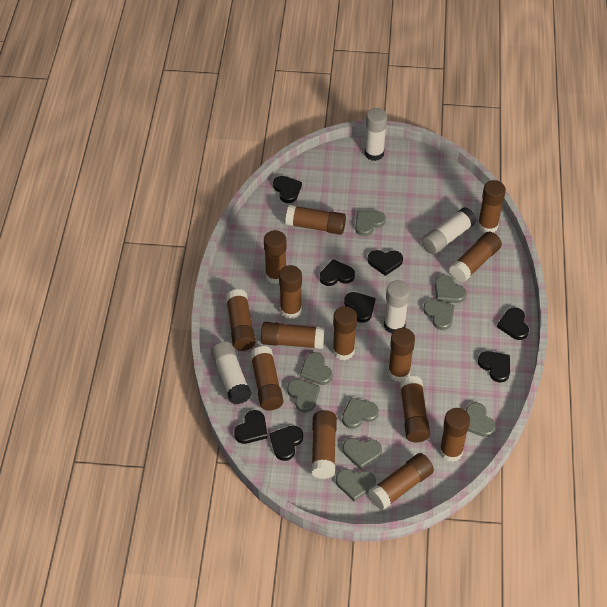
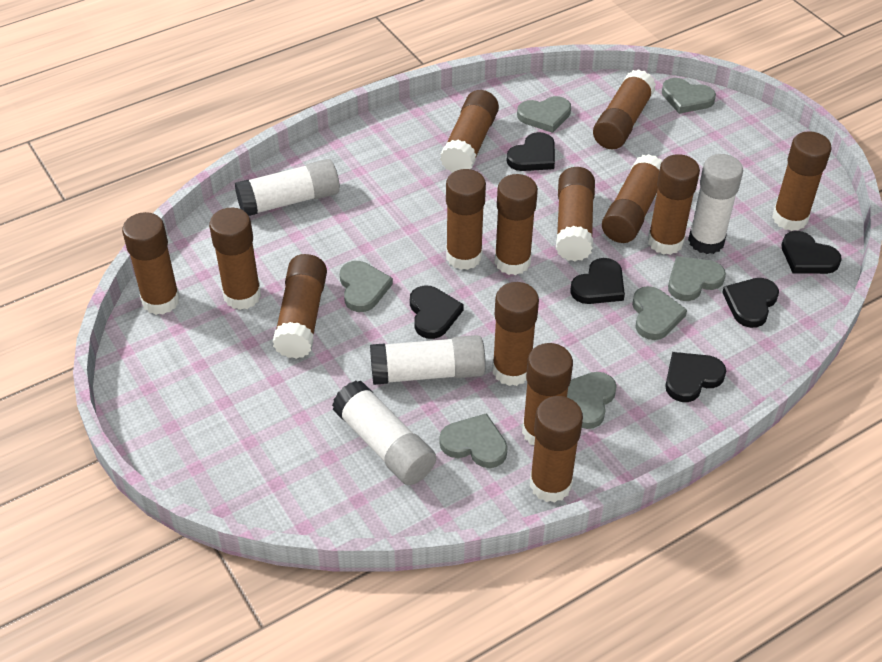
black heart: 8 -> 6
grey heart: 9 -> 7

